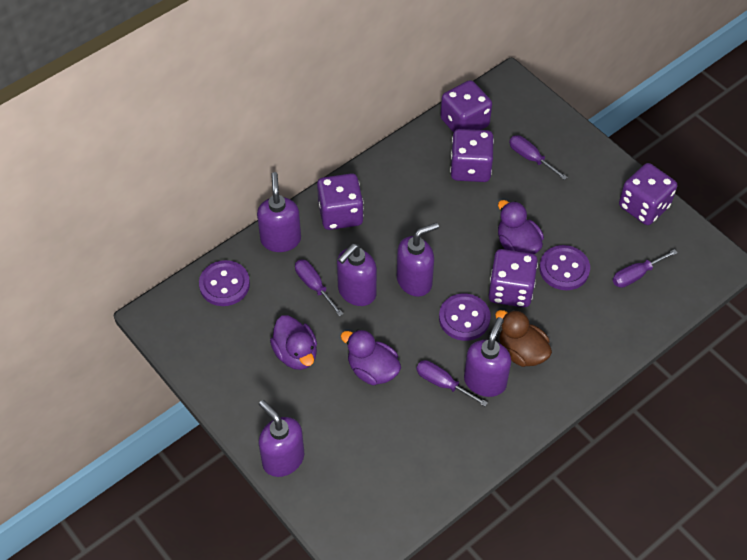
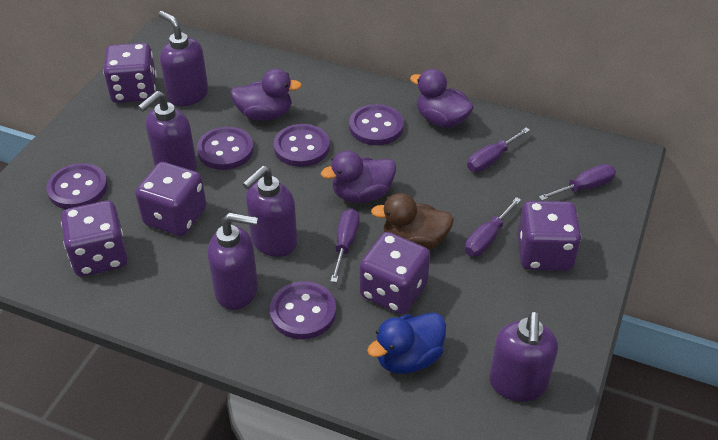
blue duck: 0 -> 1
purple button: 3 -> 5

